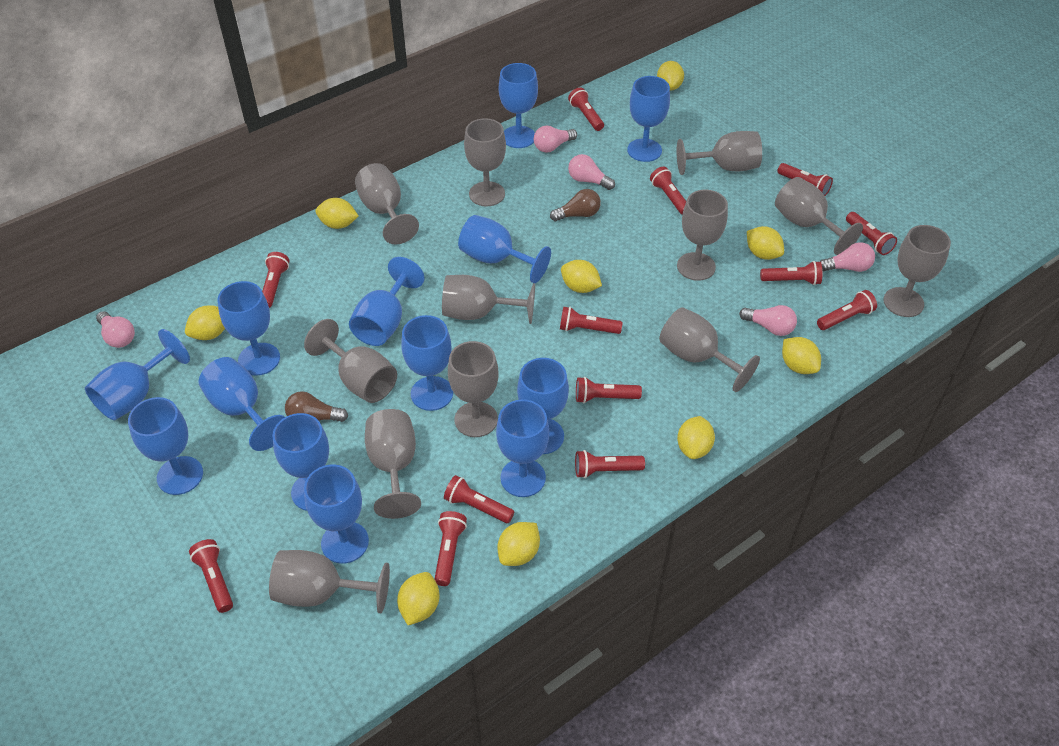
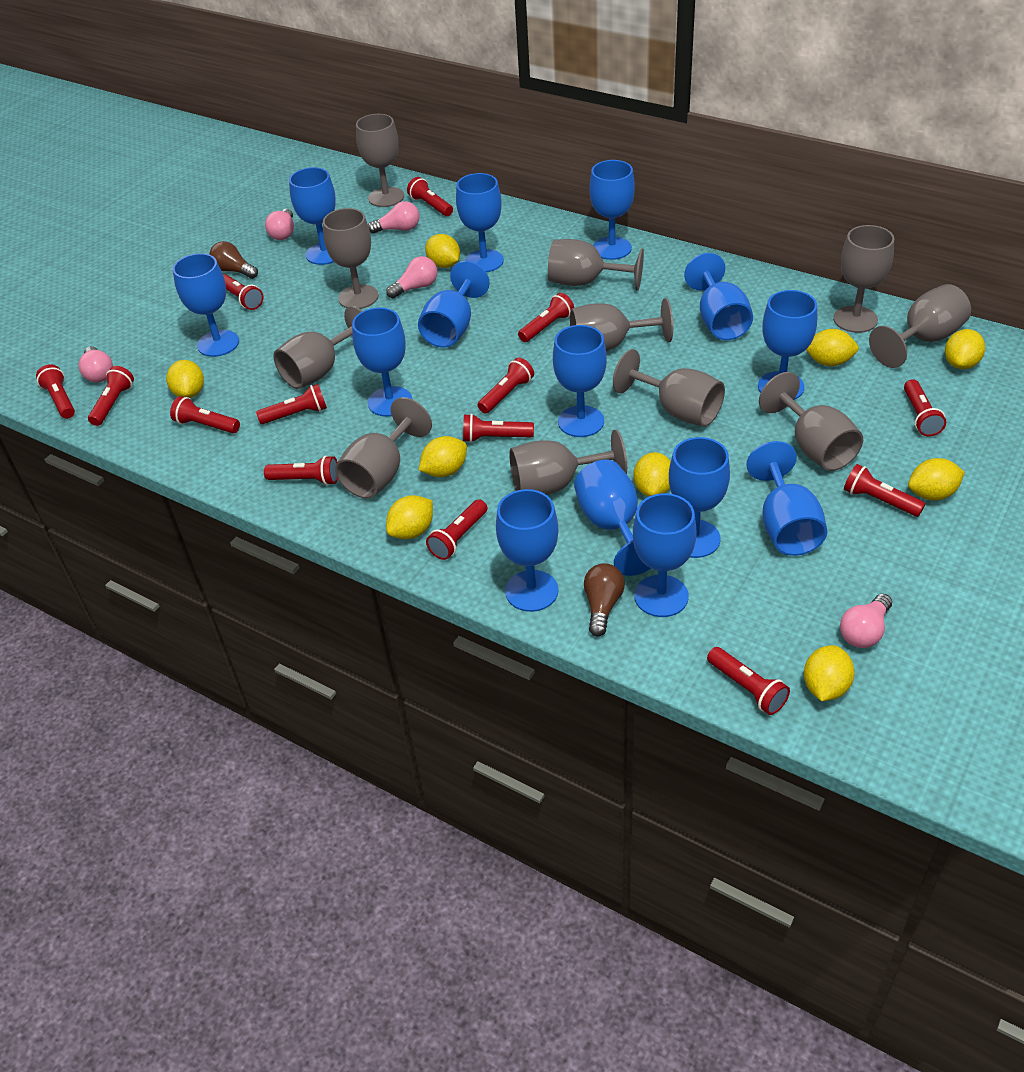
blue goblet: 13 -> 14
grey goblet: 12 -> 11
red flashlight: 13 -> 14

